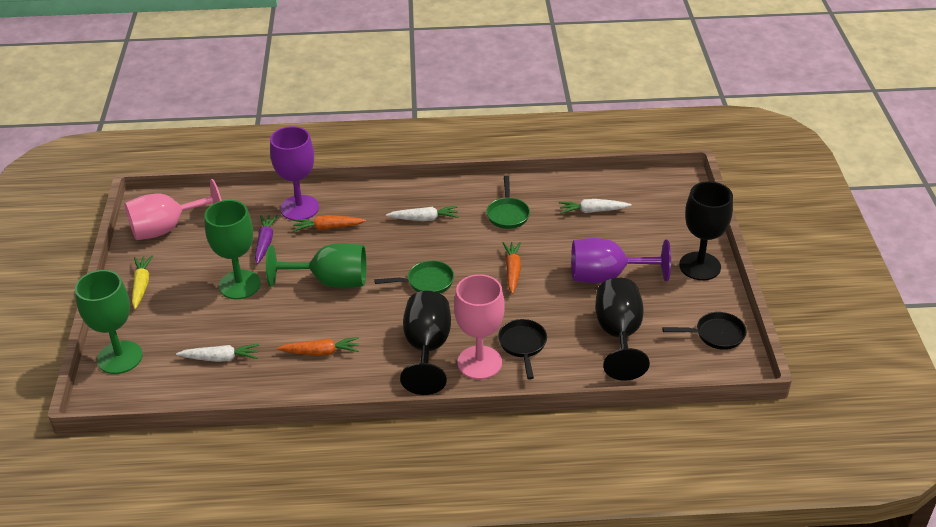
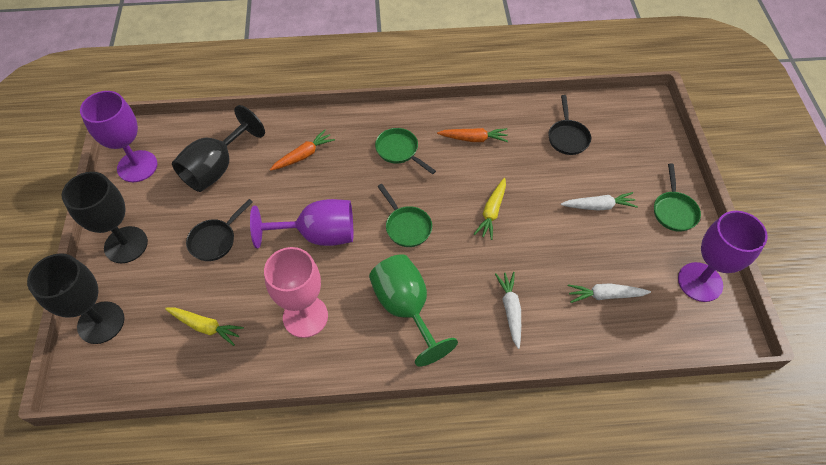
green goblet: 3 -> 1
green pan: 2 -> 3
orange carrot: 3 -> 2
pink goblet: 2 -> 1
purple carrot: 1 -> 0
purple goblet: 2 -> 3
yellow carrot: 1 -> 2

